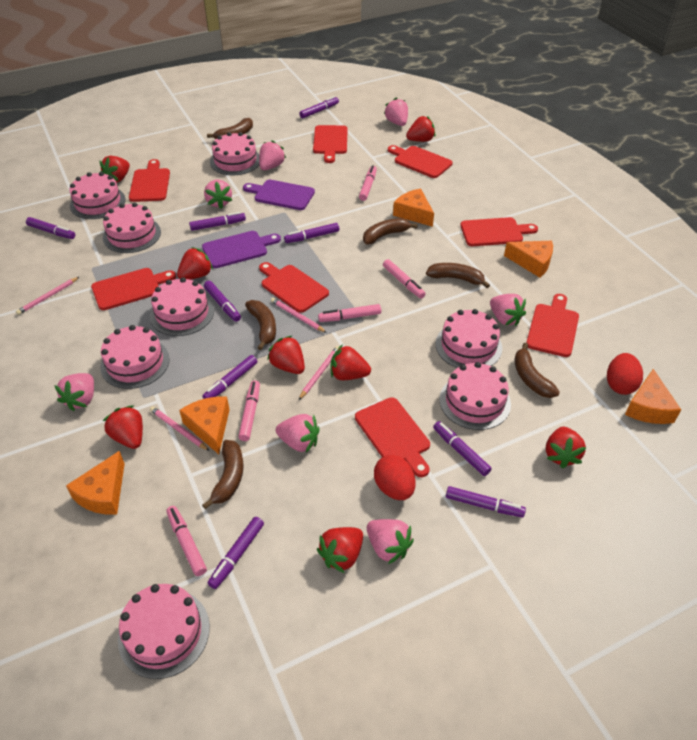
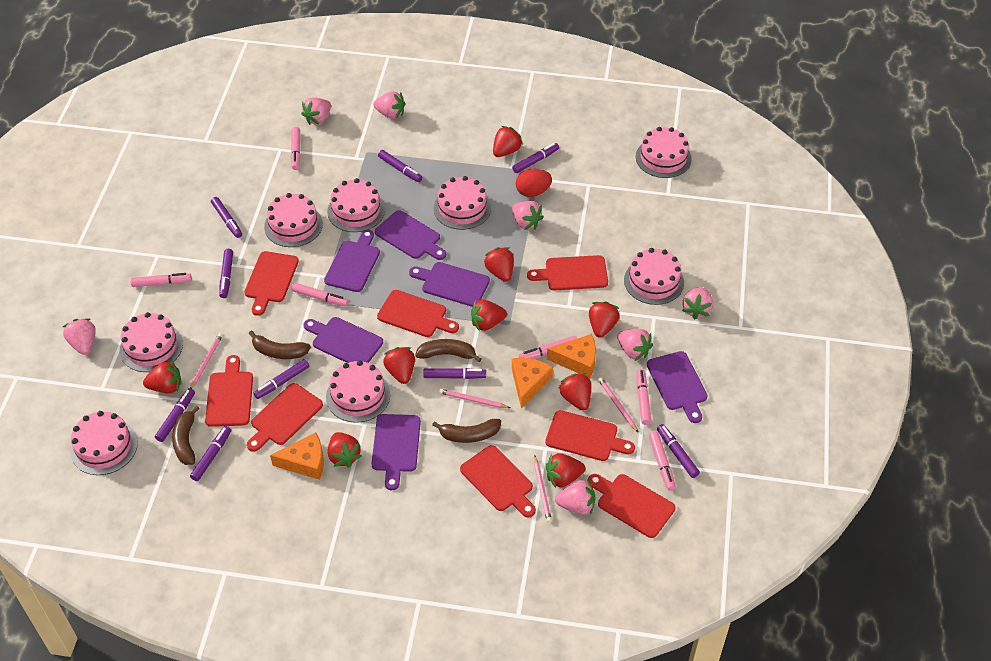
brown banana: 6 -> 4
orange cheese: 5 -> 3
pink marker: 5 -> 6
purple cutting board: 2 -> 6
red egg: 2 -> 1
red strawberry: 8 -> 9

